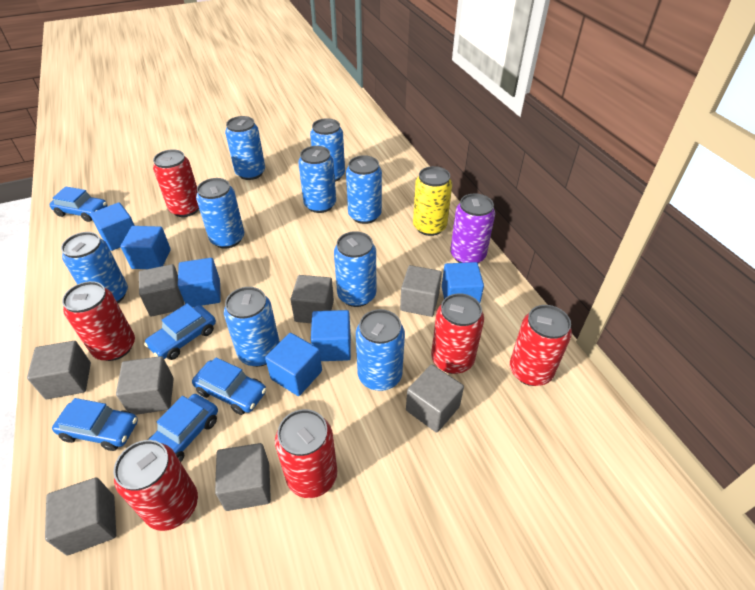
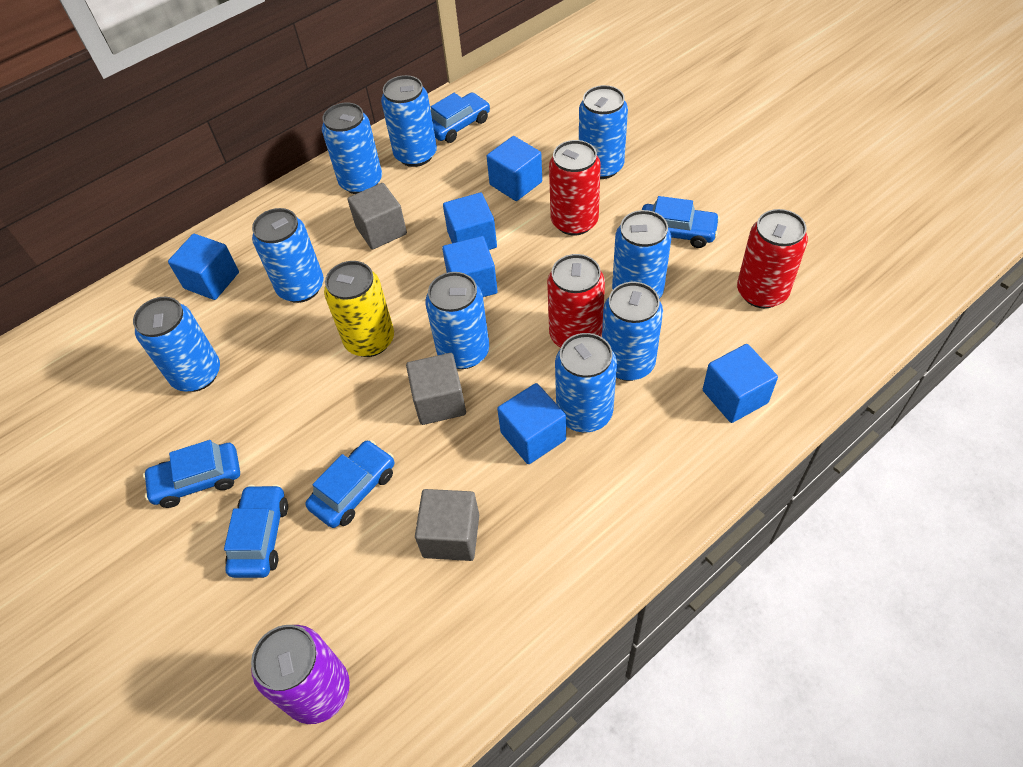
grey cube: 8 -> 3
red can: 6 -> 3

